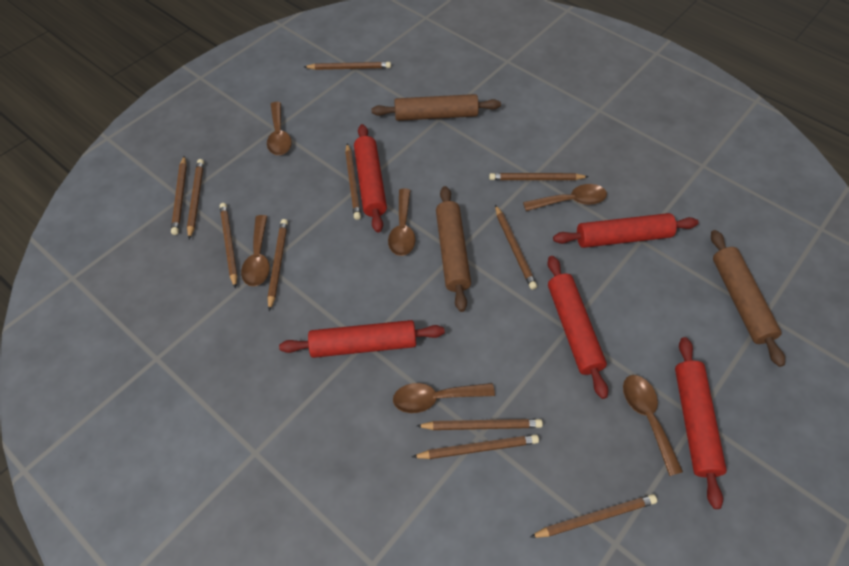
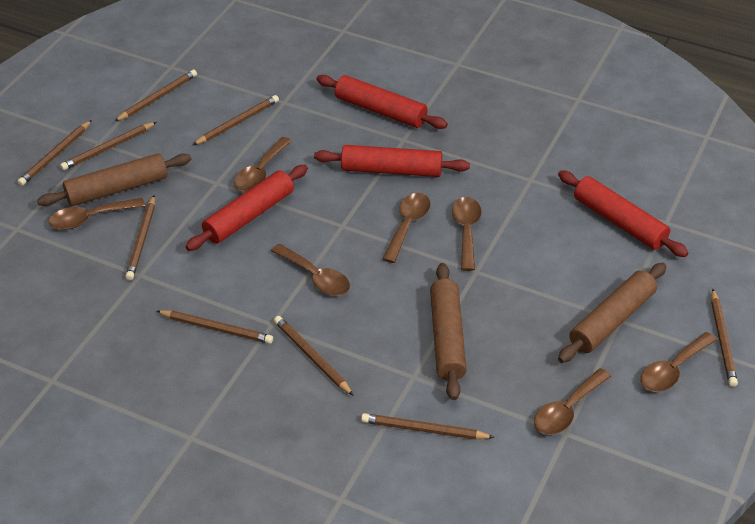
brown pencil: 11 -> 9
brown spoon: 6 -> 7
red rolling pin: 5 -> 4

